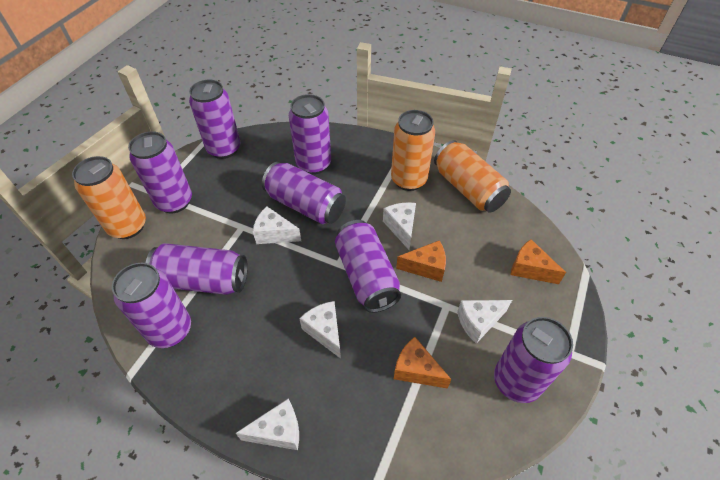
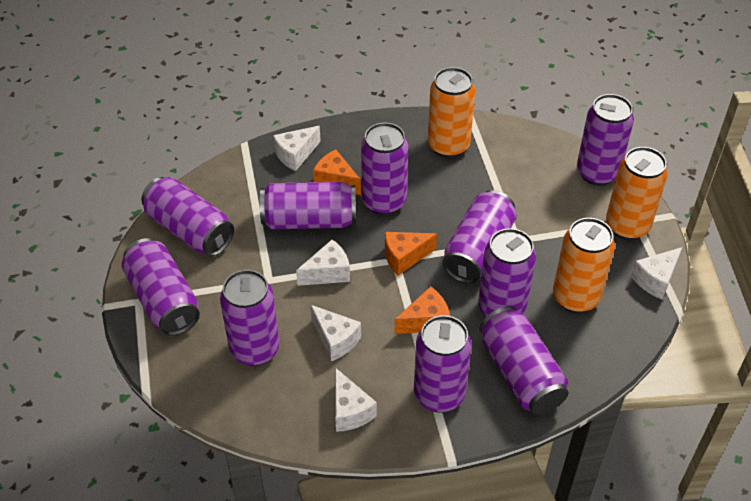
purple can: 8 -> 10

